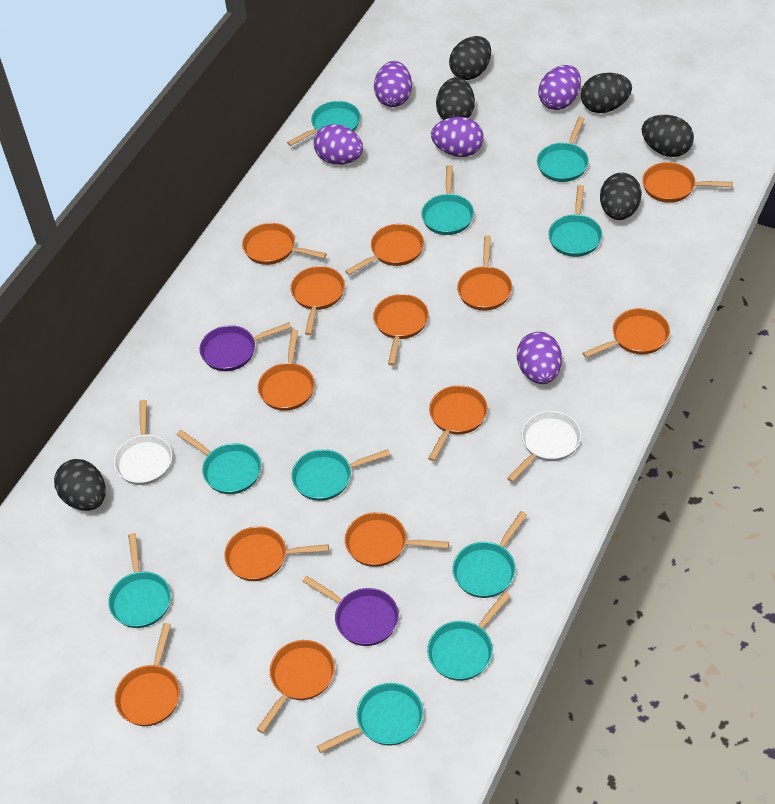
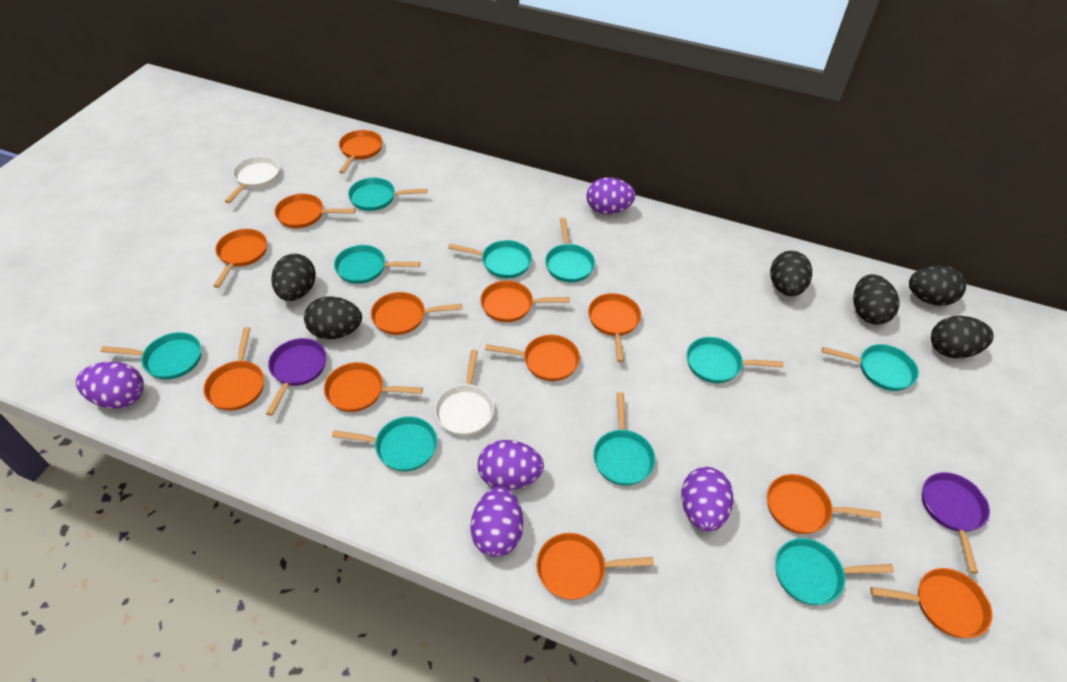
orange pan: 13 -> 12

